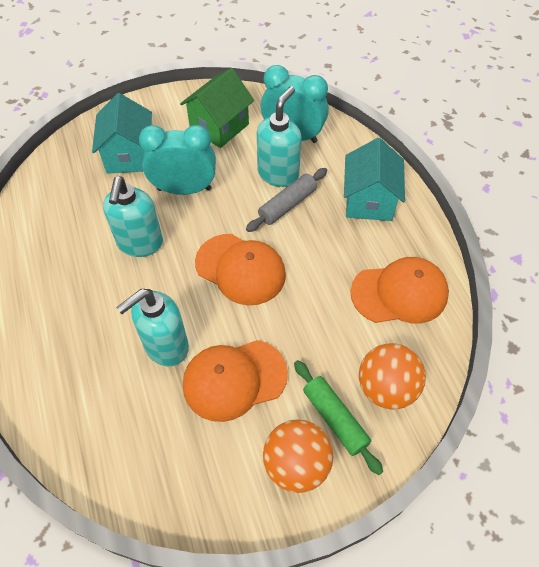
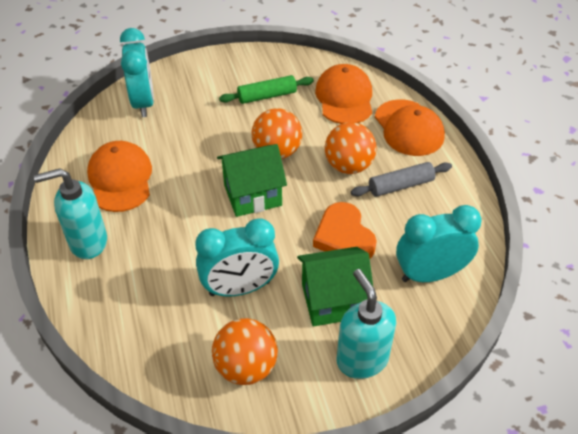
green house: 1 -> 2
orange ball: 2 -> 3
orange heart: 0 -> 1
turquoise clock: 2 -> 3
turquoise house: 2 -> 0
turquoise soap dispenser: 3 -> 2

